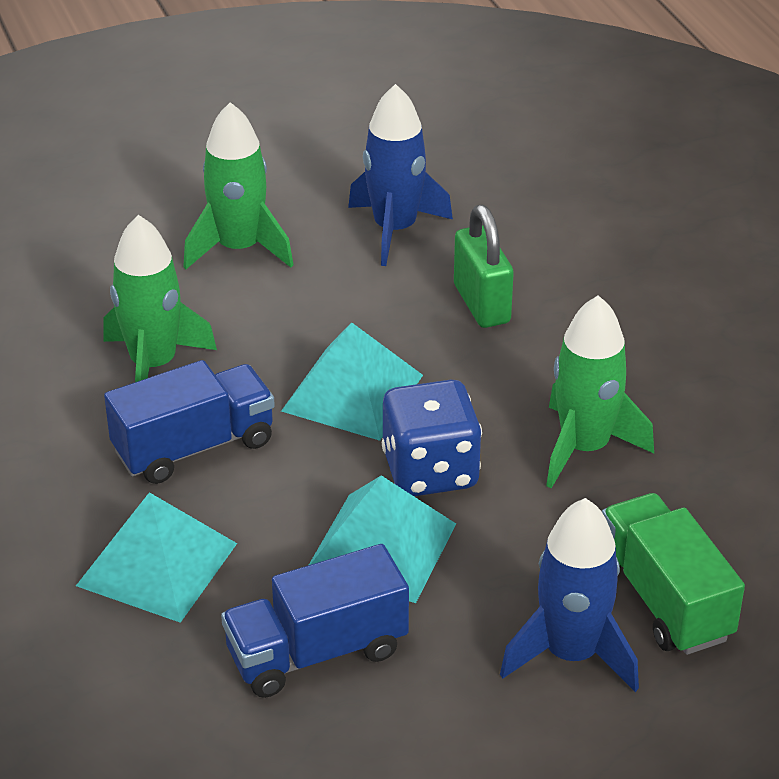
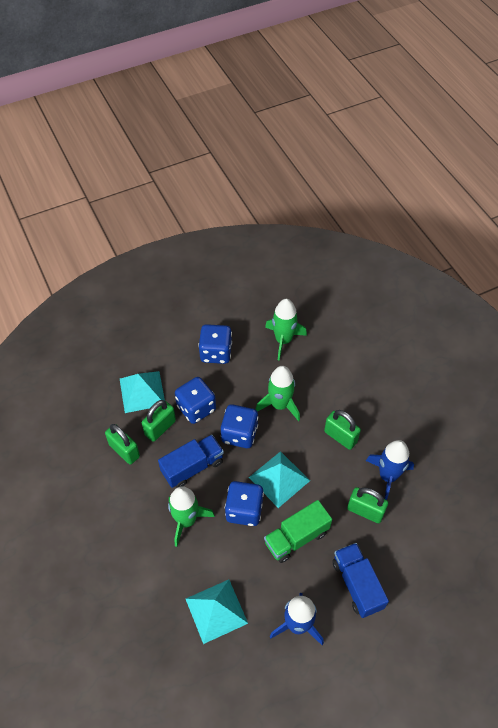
blue dice: 1 -> 4
green padlock: 1 -> 4

